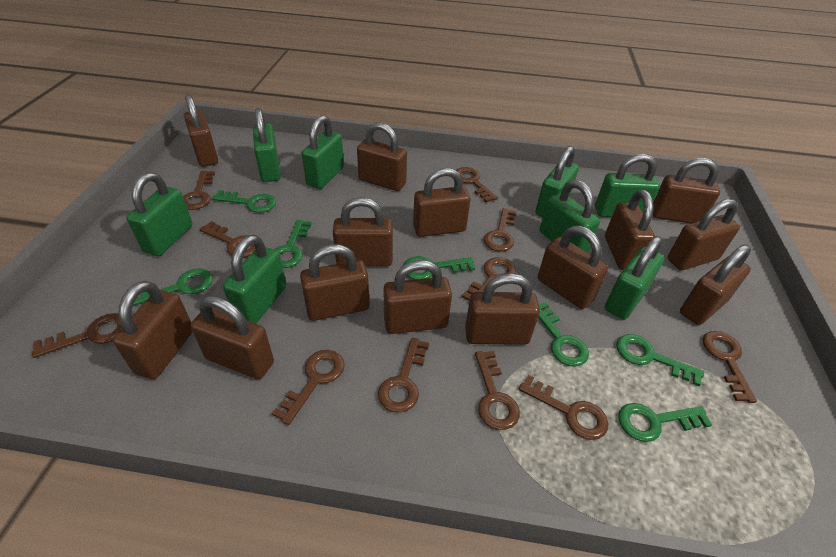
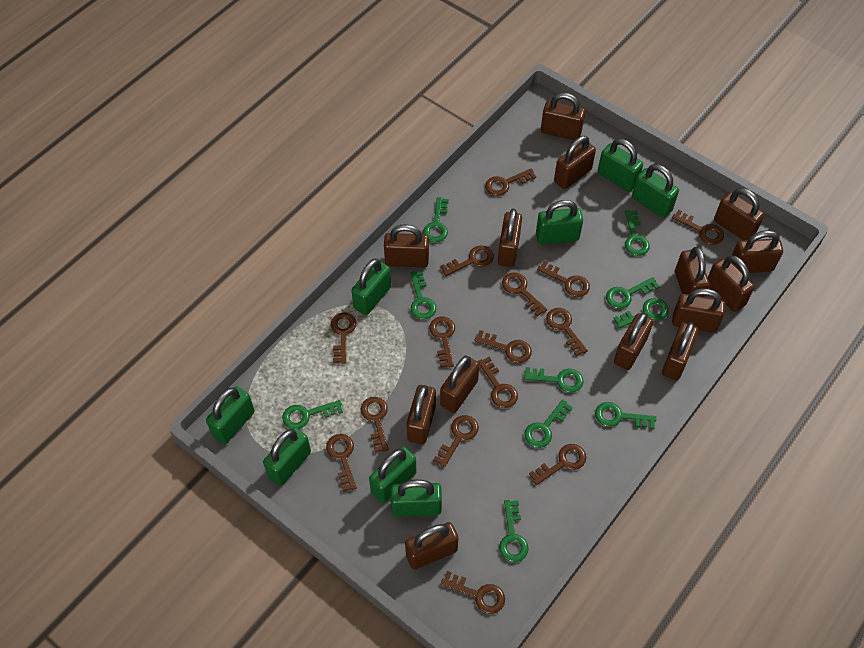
brown key: 11 -> 15
green key: 7 -> 10

